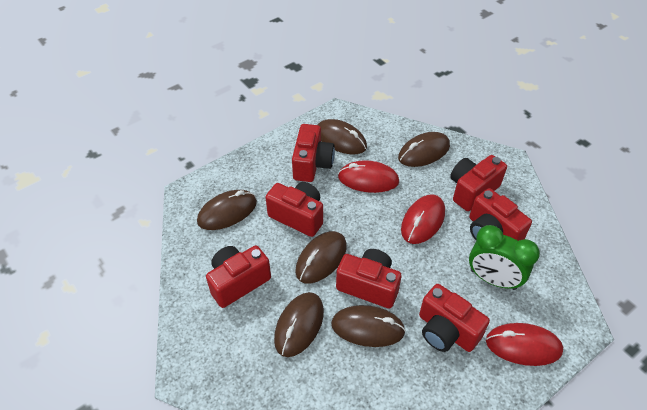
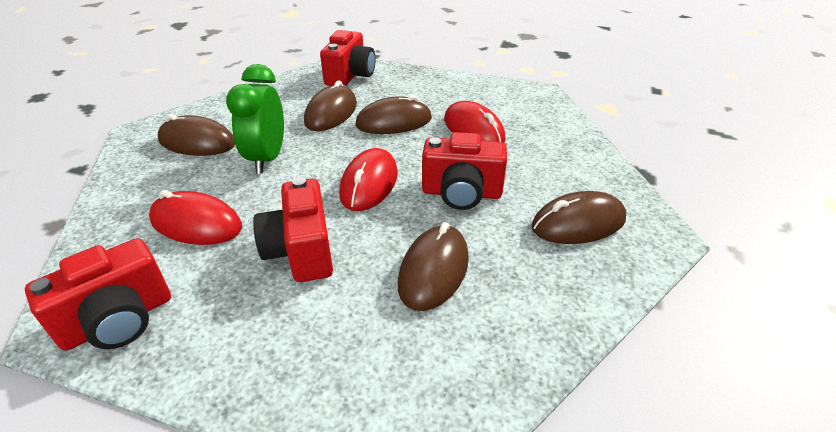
brown mouse: 6 -> 5
red camera: 7 -> 4

